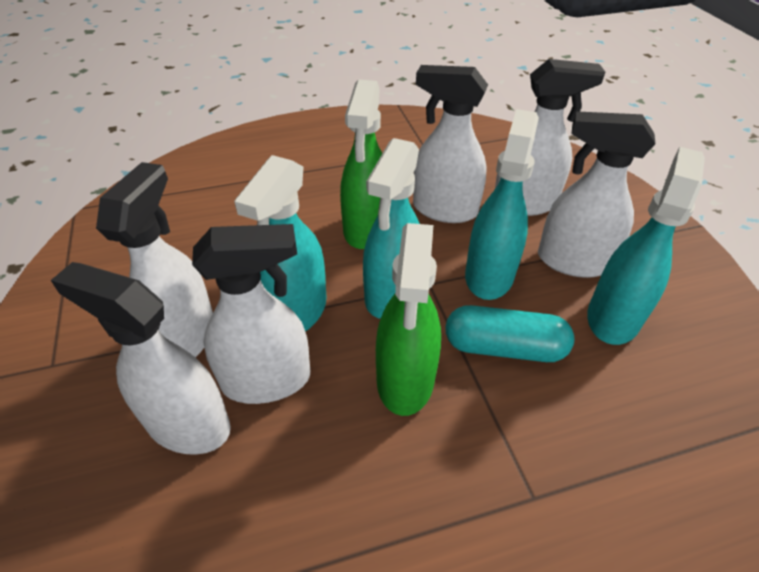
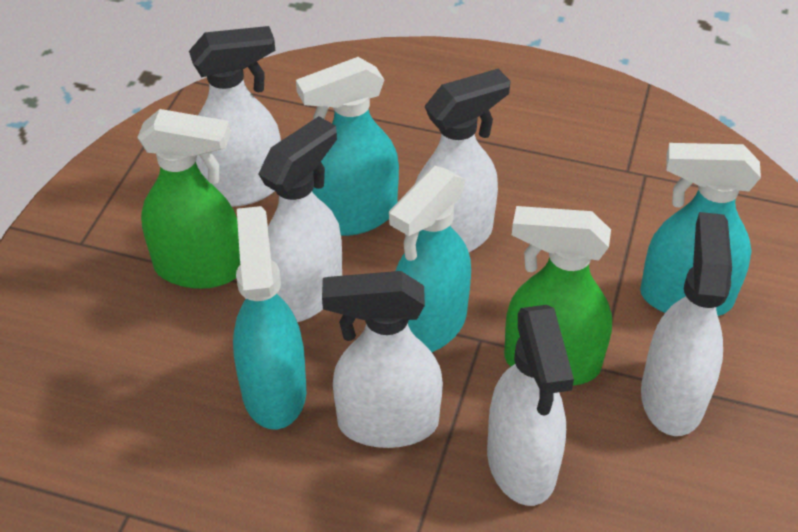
turquoise capsule: 1 -> 0

